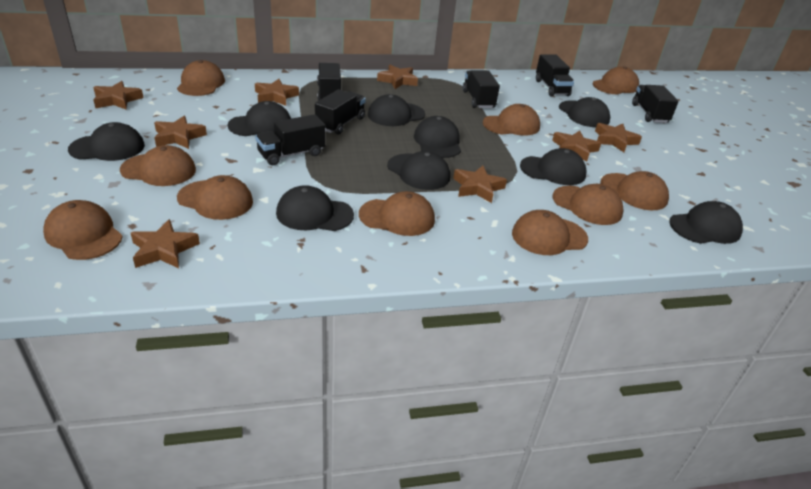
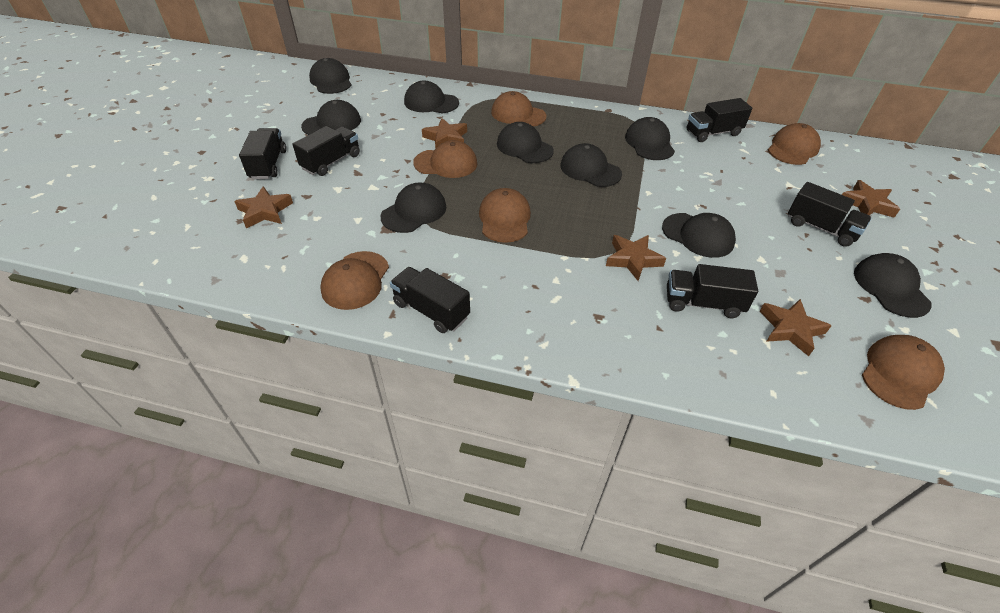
brown cap: 10 -> 6
brown star: 8 -> 5

